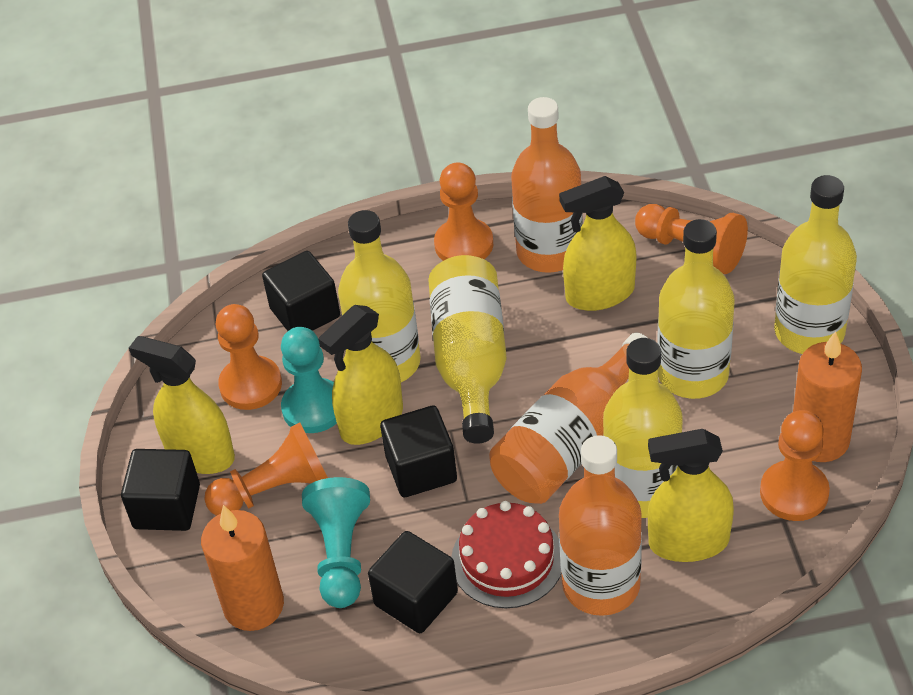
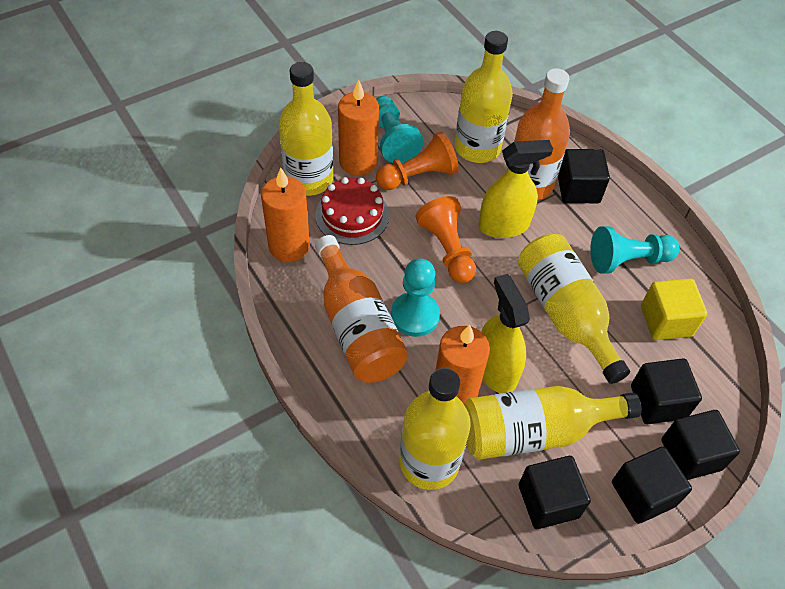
black cube: 4 -> 5
orange bottle: 3 -> 2
orange candle: 2 -> 3
orange pawn: 5 -> 2
turquoise pawn: 2 -> 3
yellow cube: 0 -> 1
yellow spray bottle: 4 -> 2

